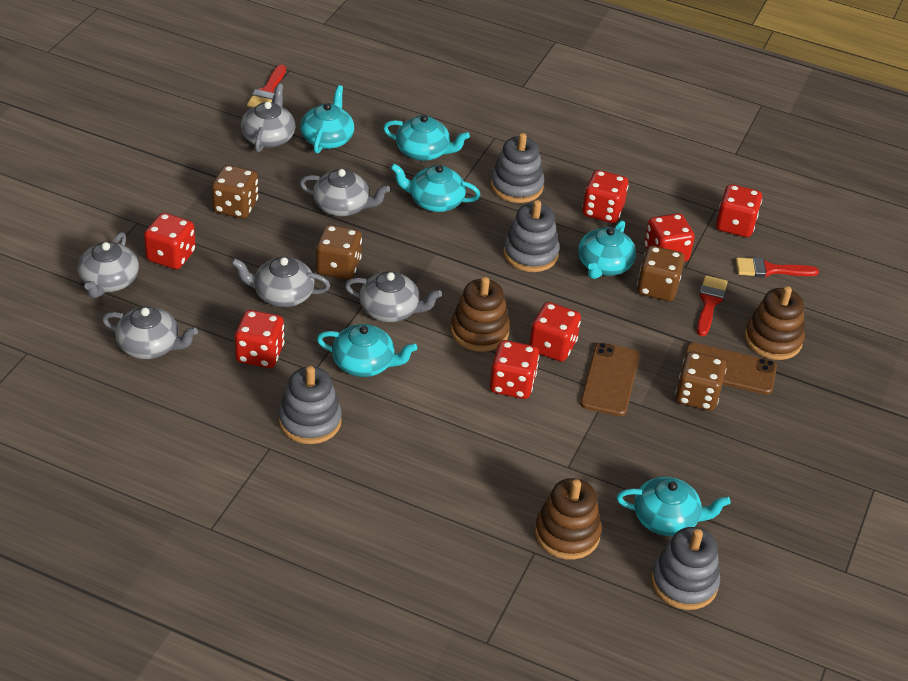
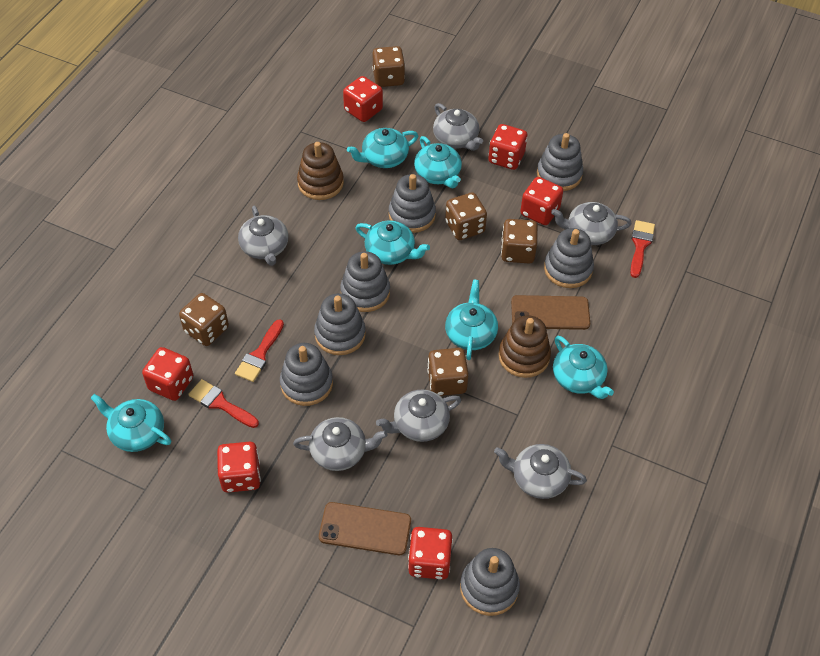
brown dice: 4 -> 5
brown stacking toy: 3 -> 2
grey stacking toy: 4 -> 7
red dice: 7 -> 6

